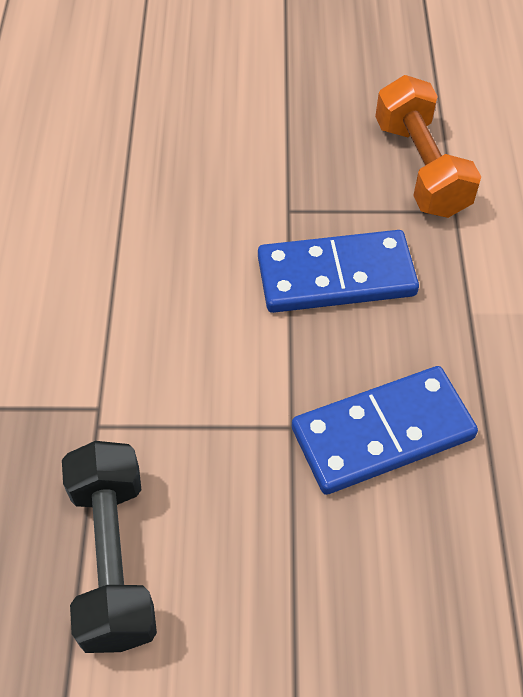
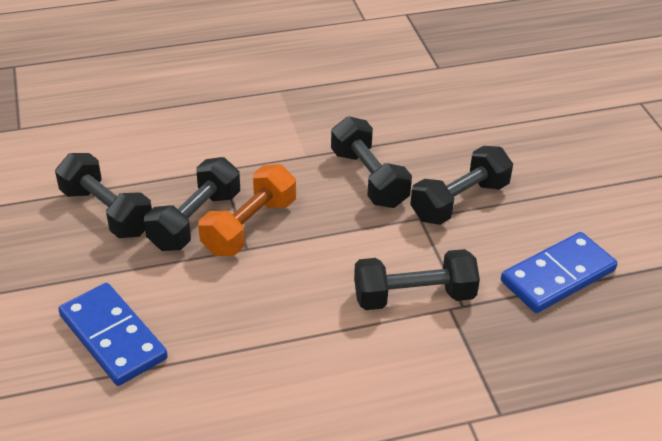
black dumbbell: 1 -> 5

